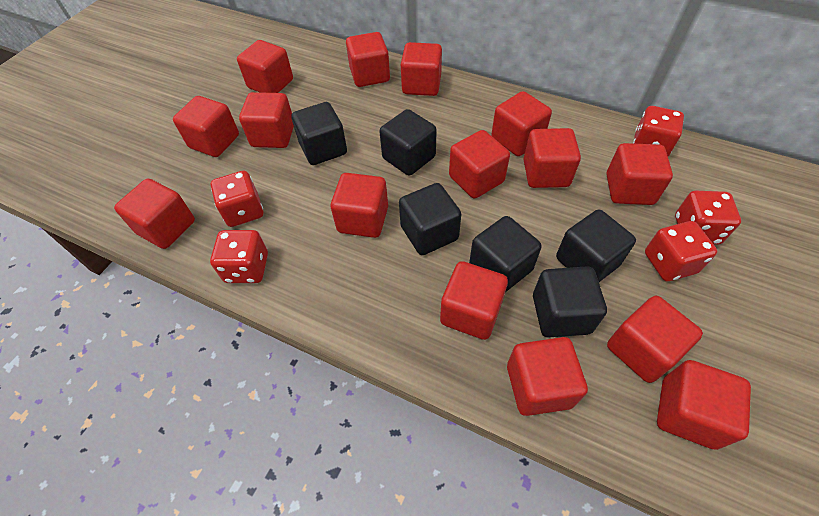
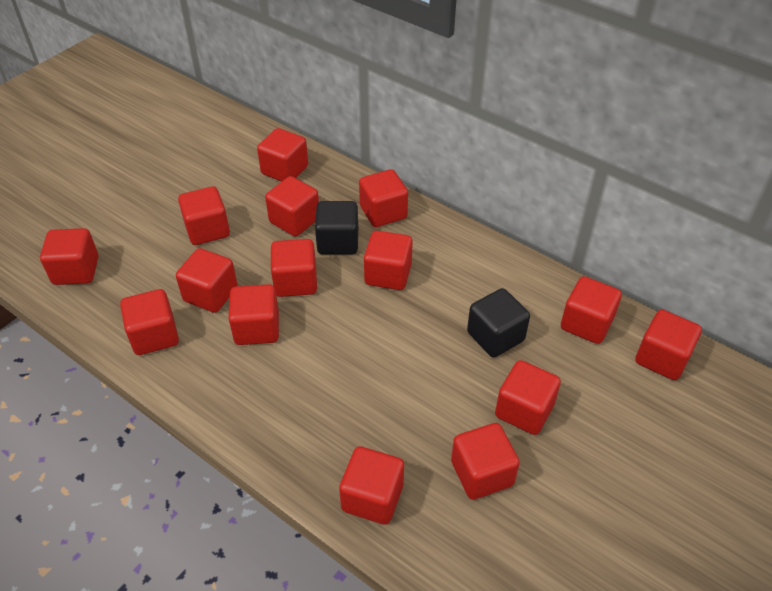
black cube: 6 -> 2
red dice: 5 -> 0

